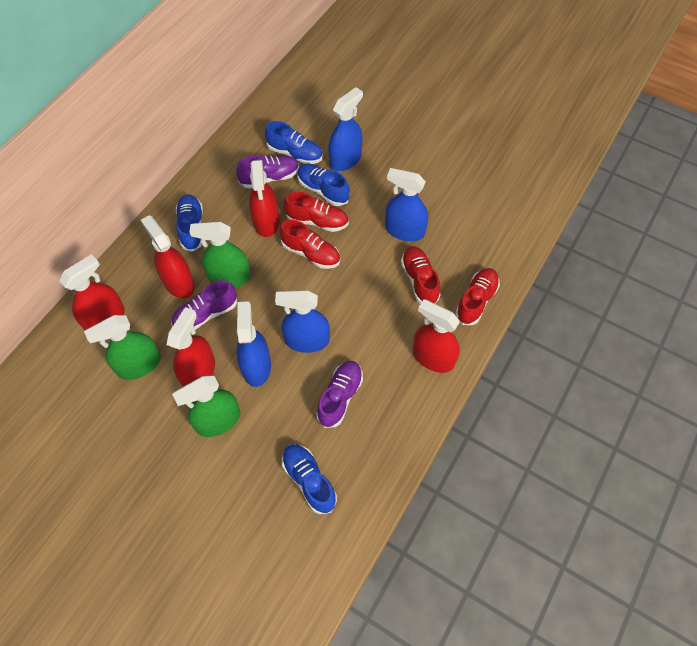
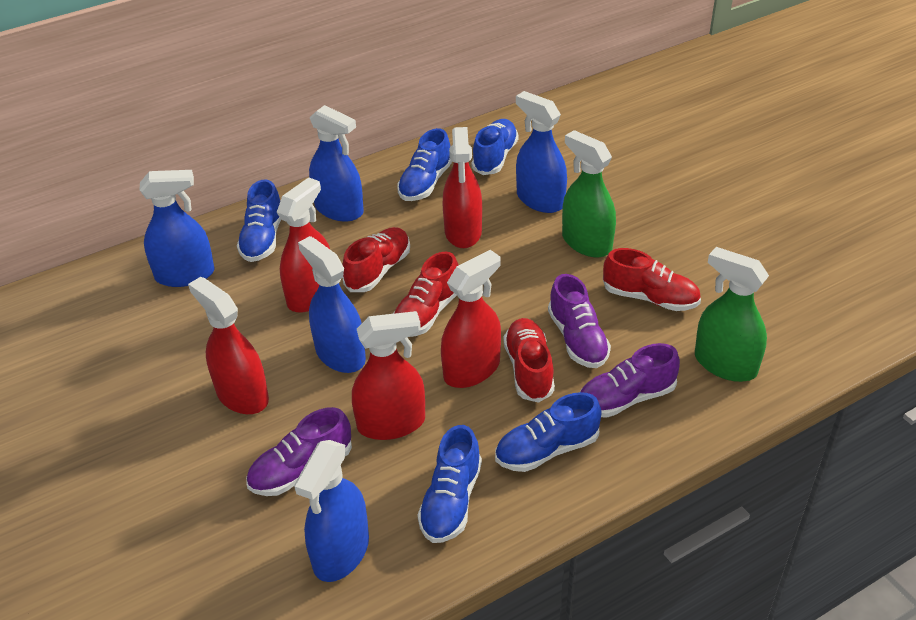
blue shoe: 4 -> 5
blue spray bottle: 4 -> 5
green spray bottle: 3 -> 2

